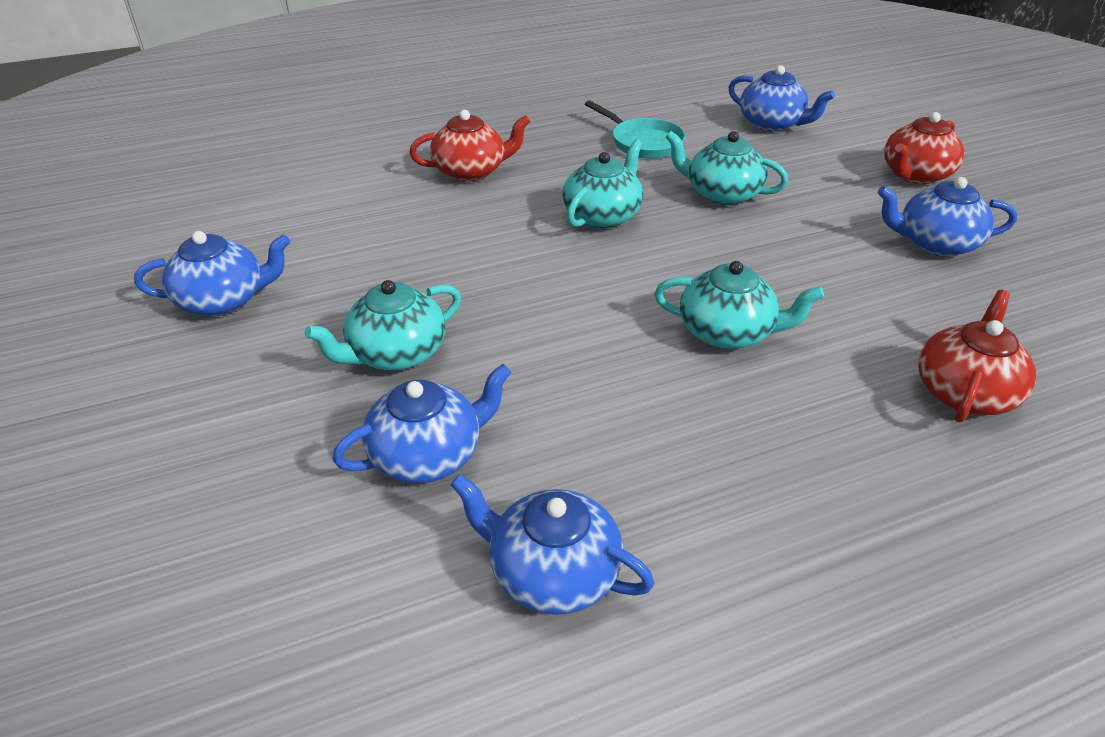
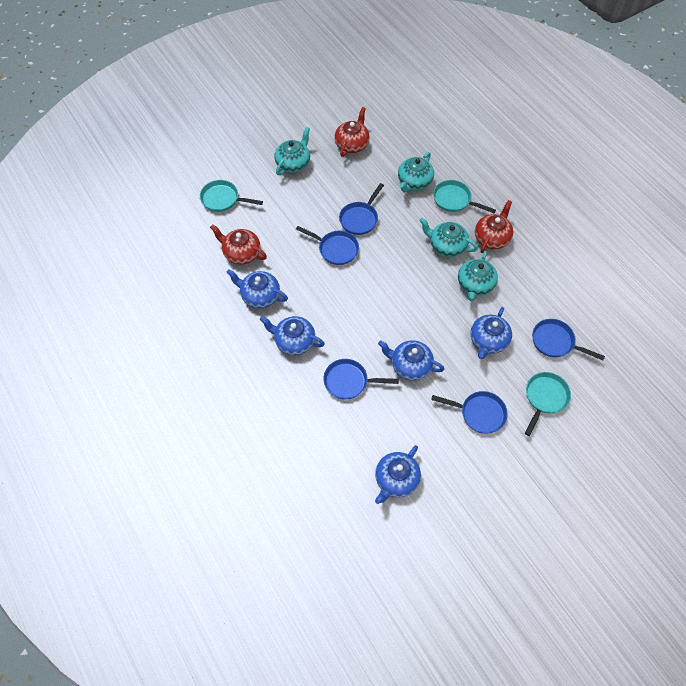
blue pan: 0 -> 5
turquoise pan: 1 -> 3

